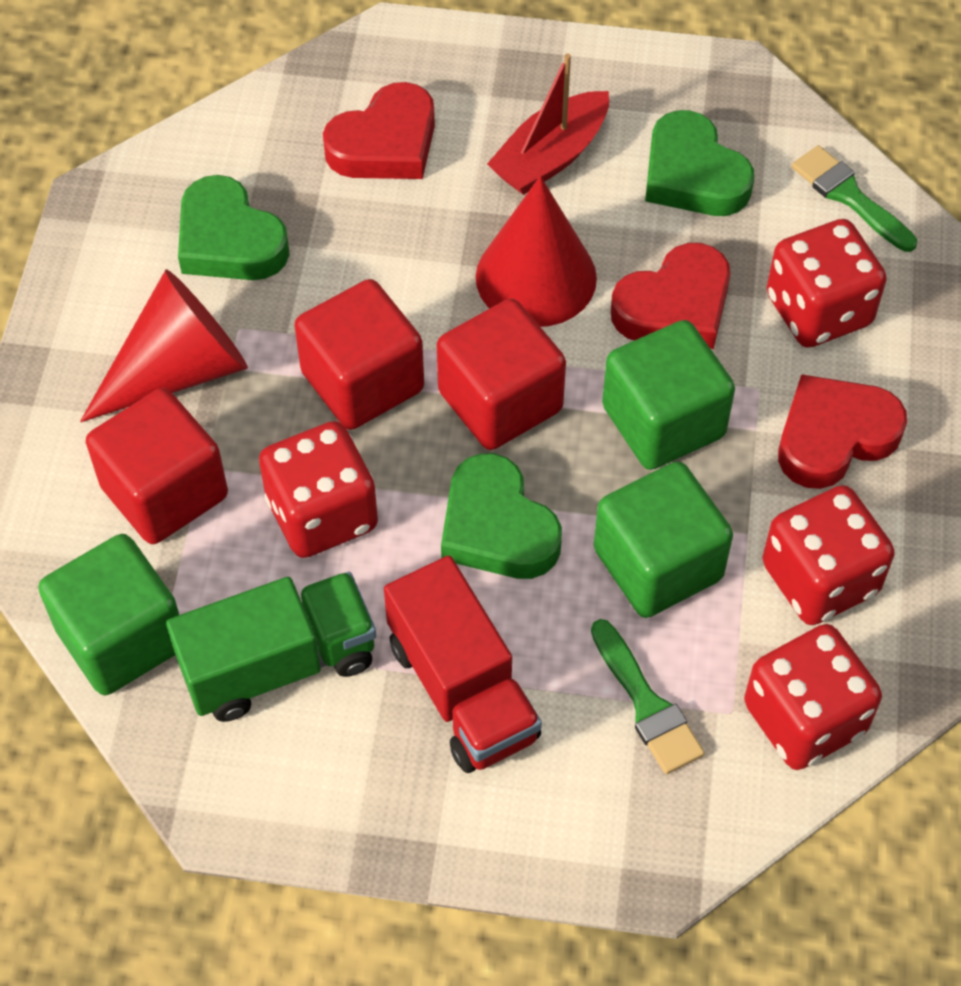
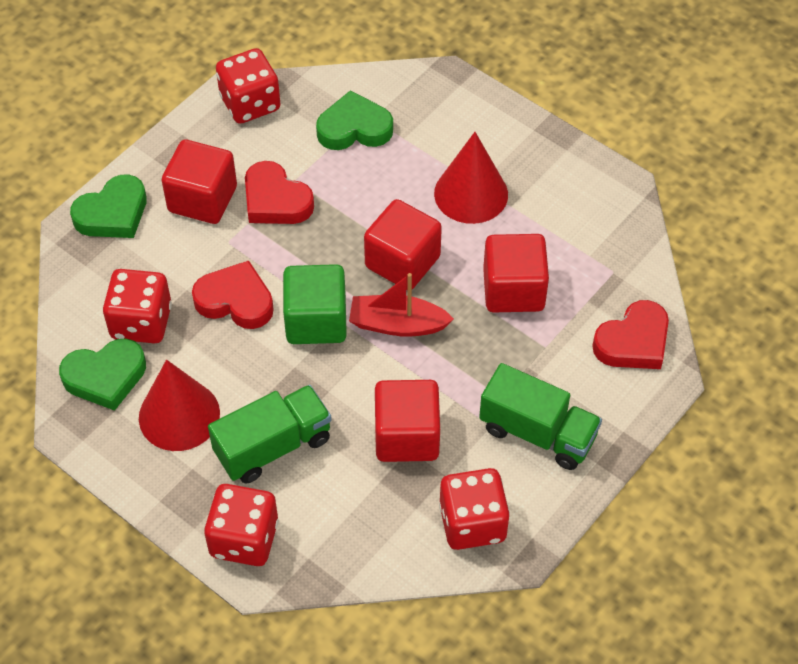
green brush: 2 -> 0
green cube: 3 -> 1
green truck: 1 -> 2
red cube: 3 -> 4
red truck: 1 -> 0

